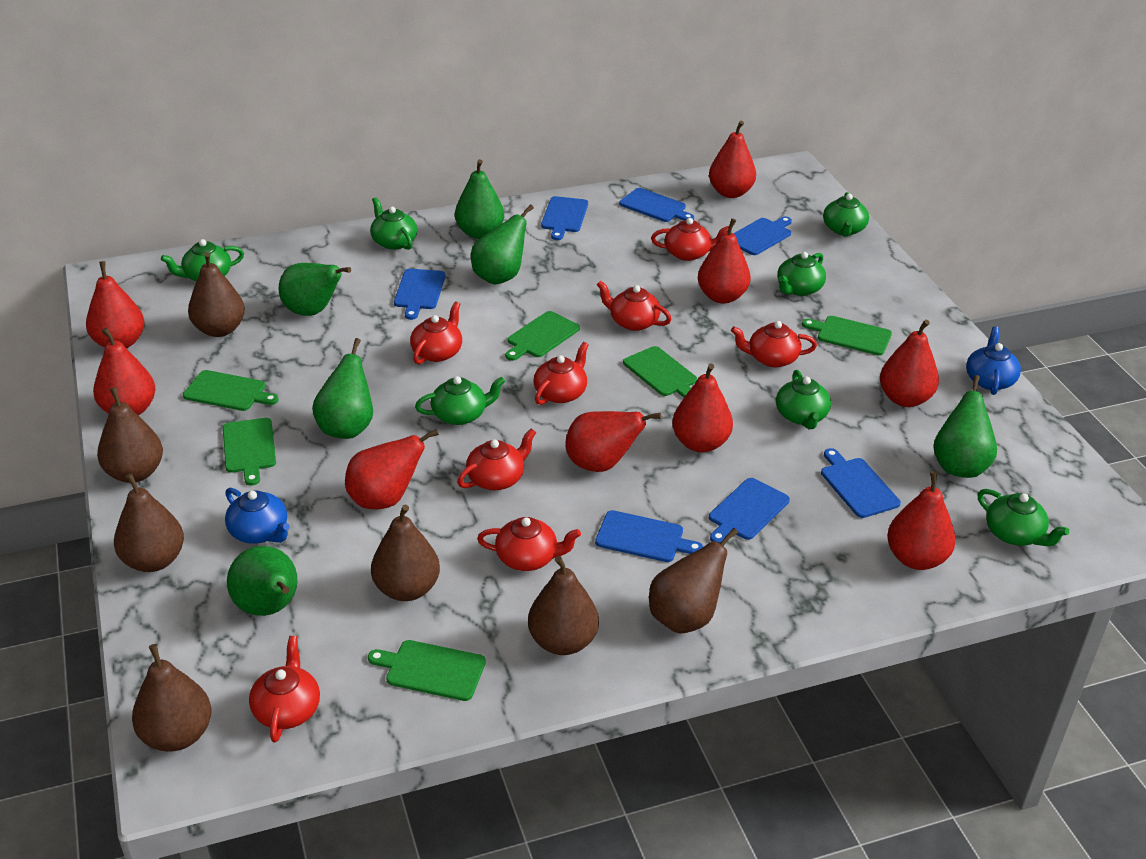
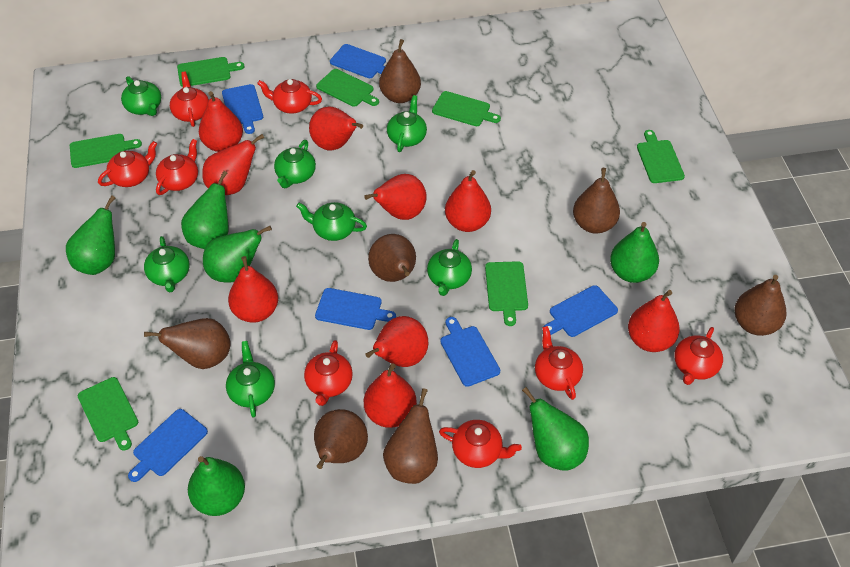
blue cutting board: 7 -> 6
blue teapot: 2 -> 0
green cutting board: 6 -> 7

